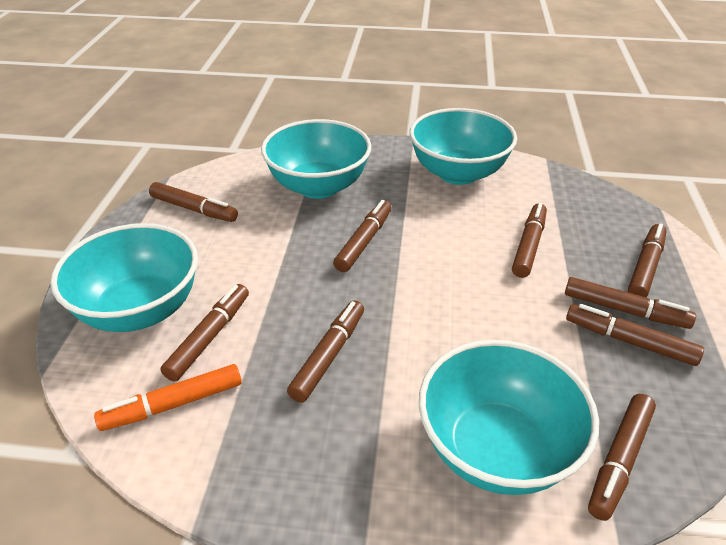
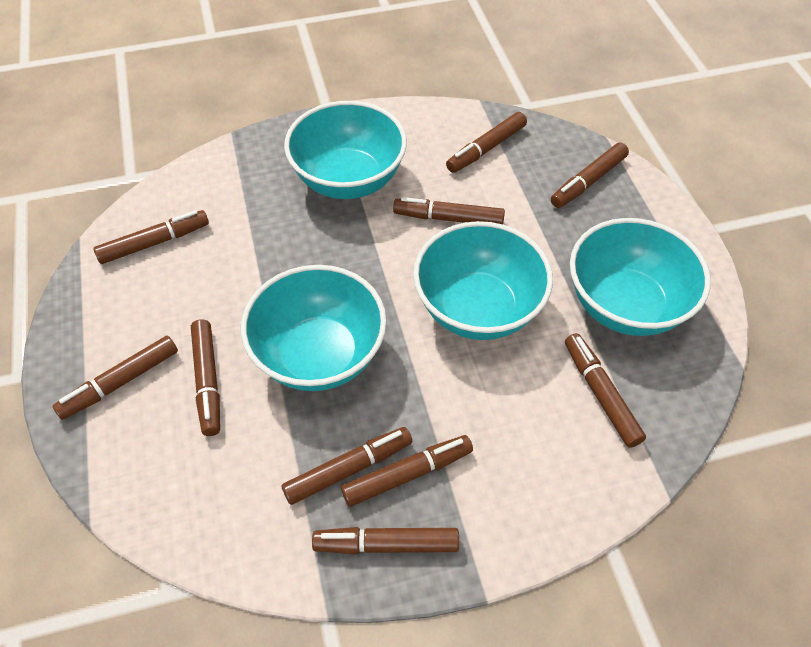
brown marker: 9 -> 10
orange marker: 1 -> 0

